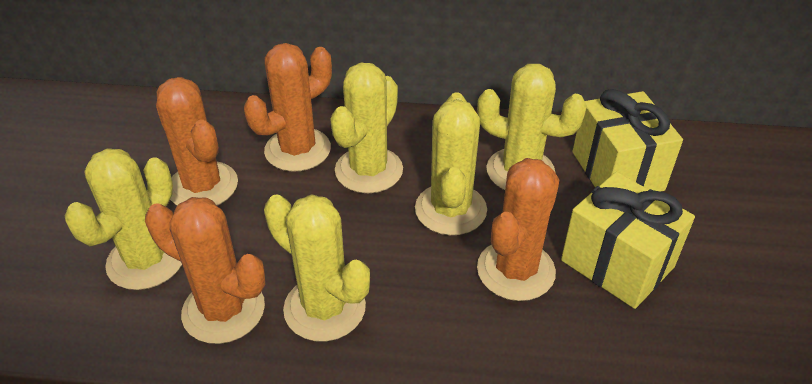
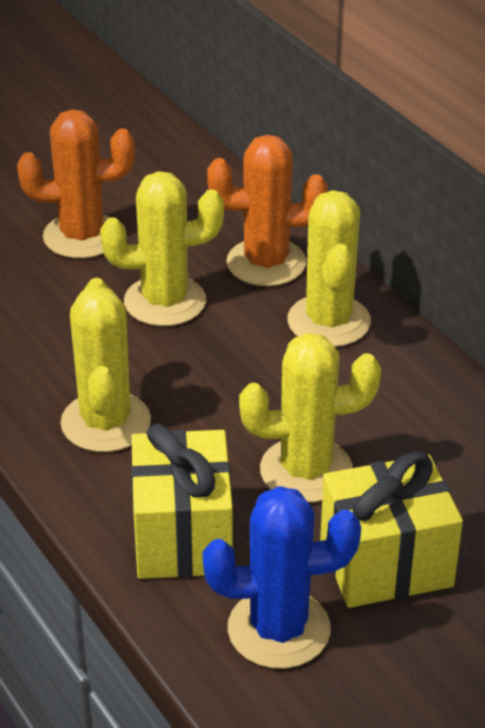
blue cactus: 0 -> 1
orange cactus: 4 -> 2
yellow cactus: 5 -> 4

